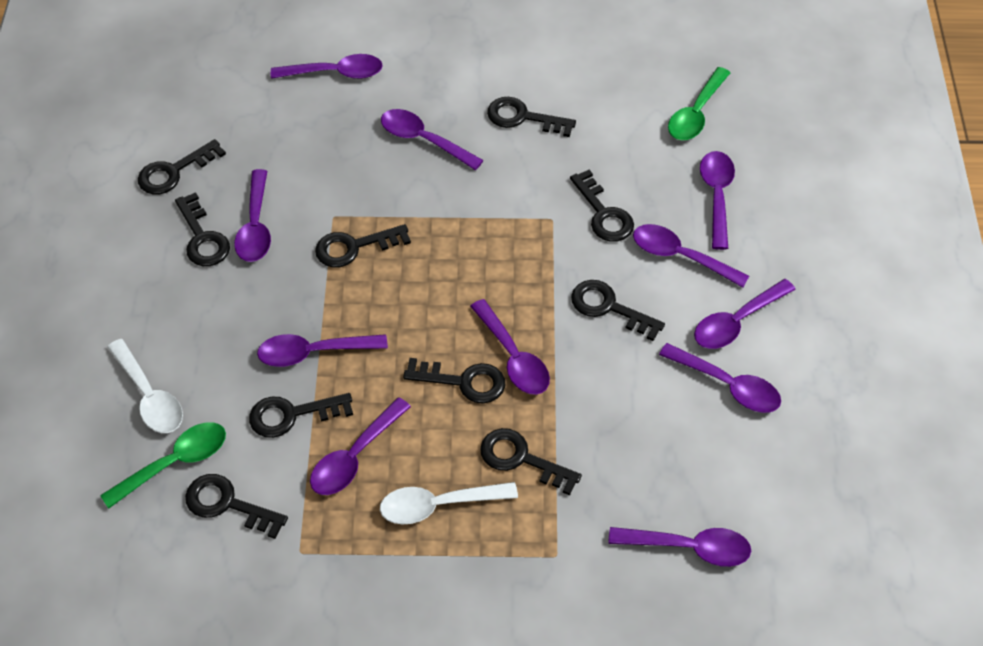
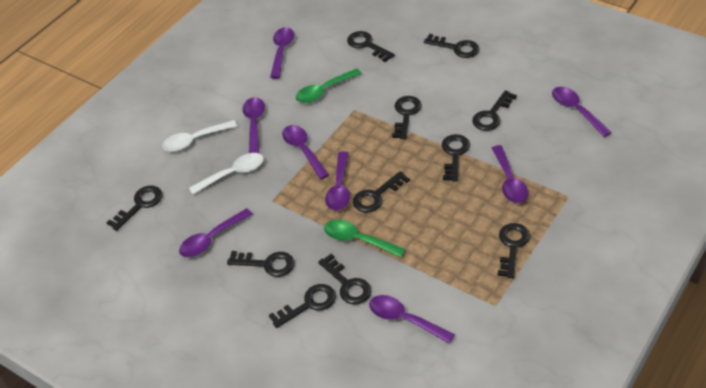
black key: 10 -> 11
purple spoon: 11 -> 8

